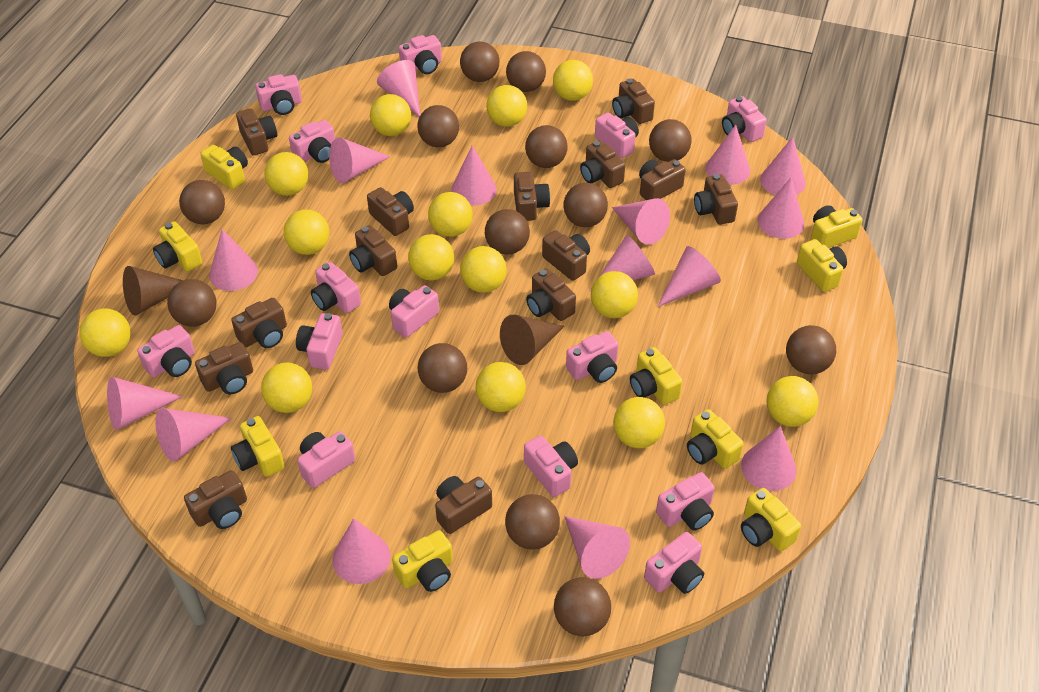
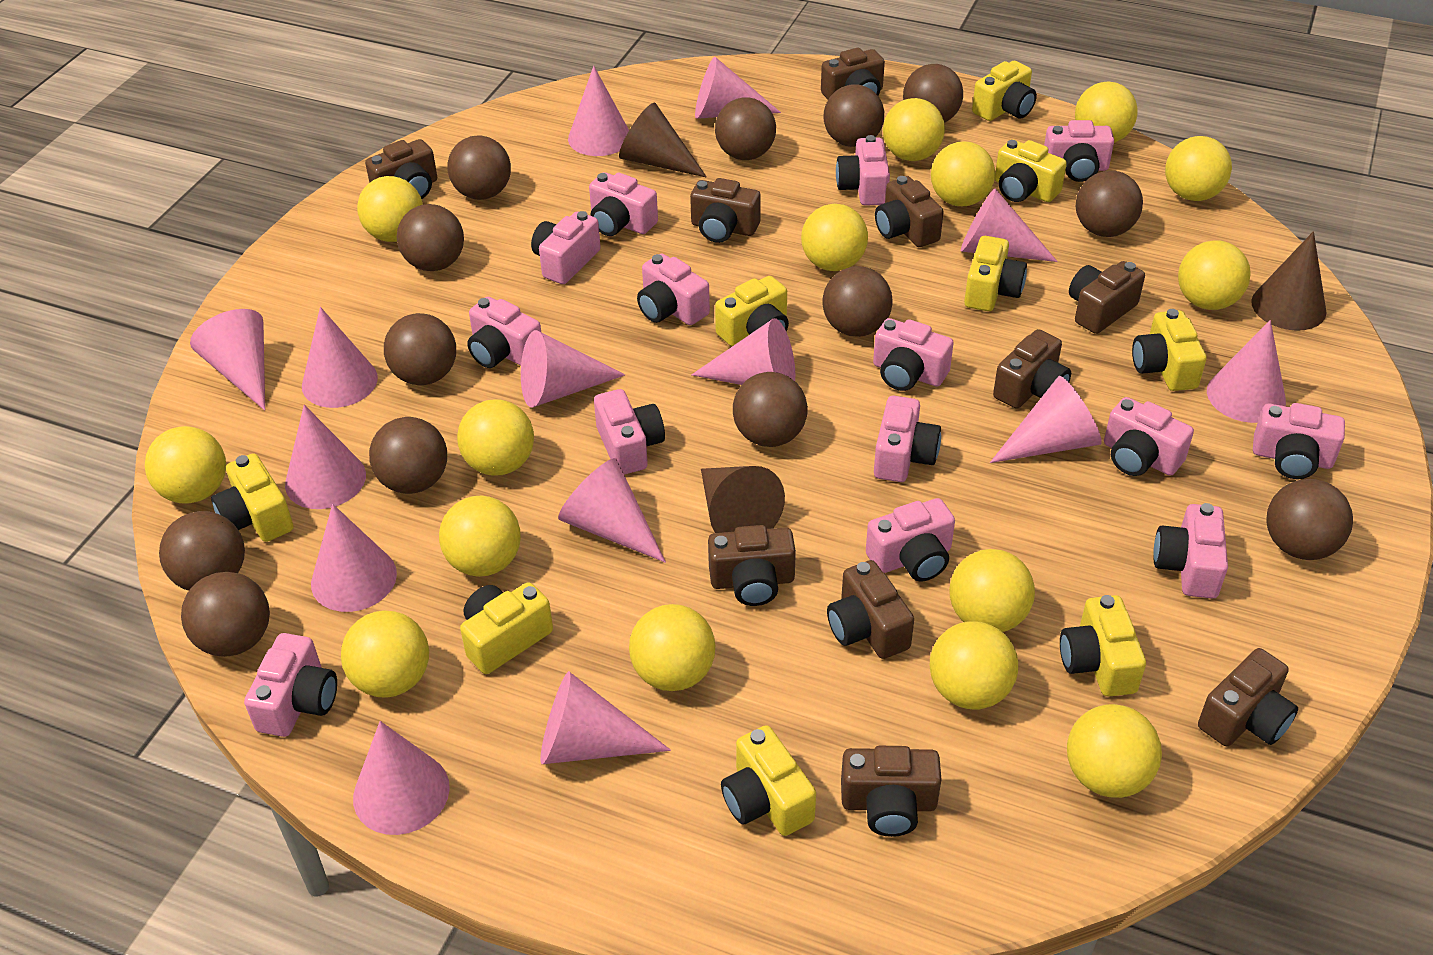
brown camera: 14 -> 10
brown cone: 2 -> 3
pink cone: 15 -> 14
yellow ball: 14 -> 15

